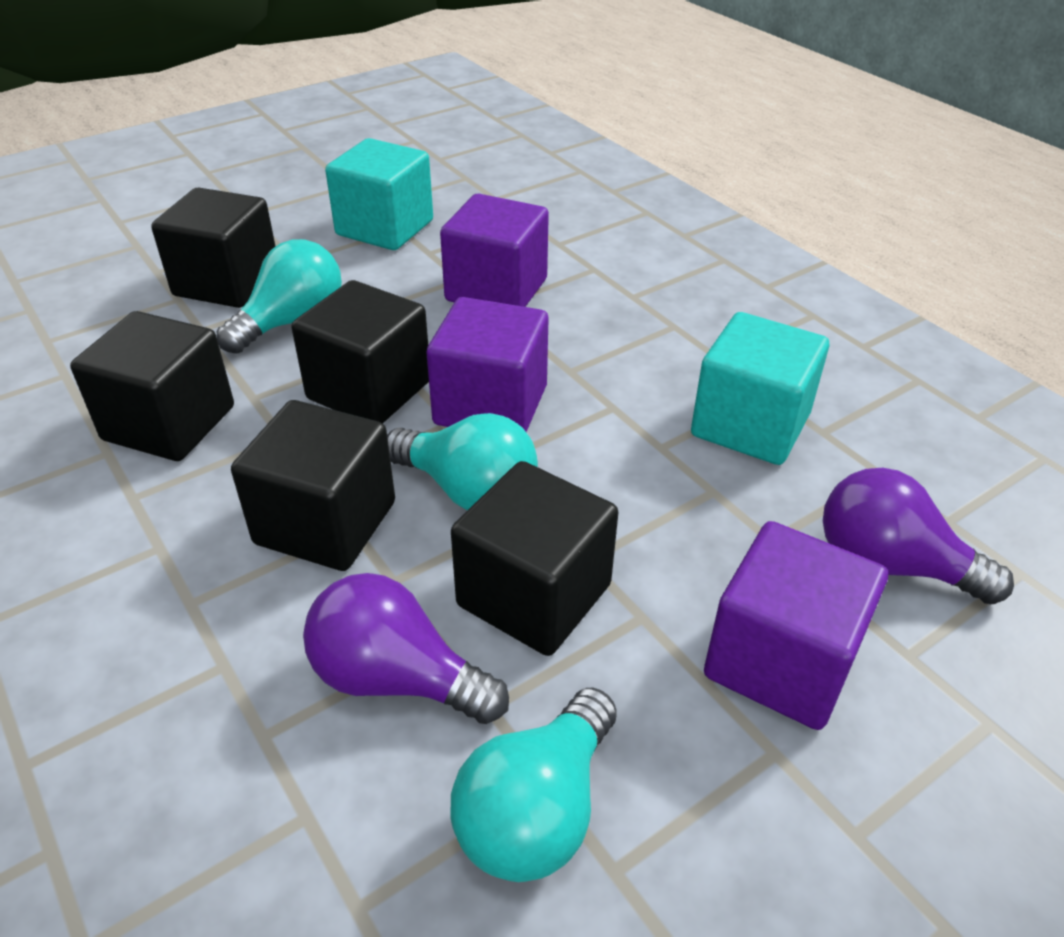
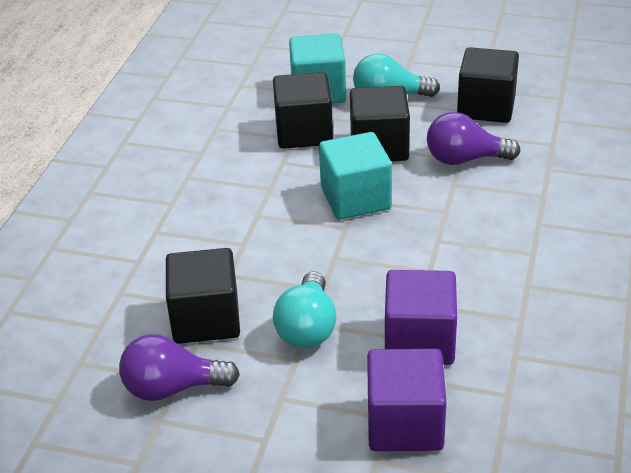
black cube: 5 -> 4
purple cube: 3 -> 2
turquoise light bulb: 3 -> 2

